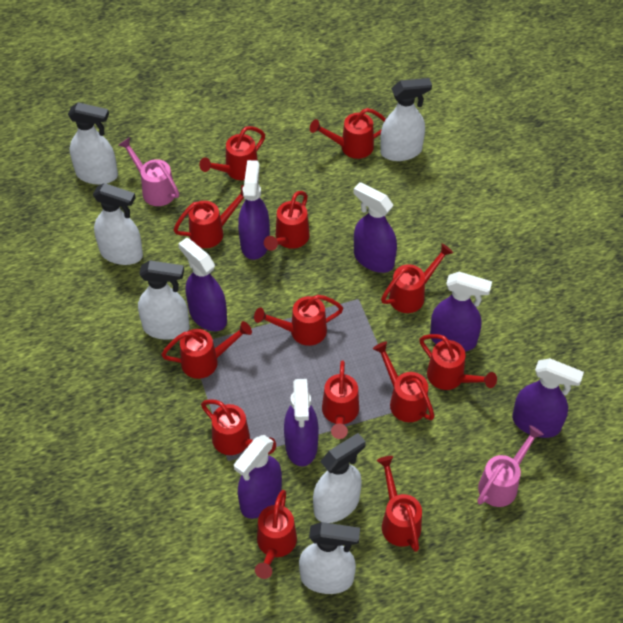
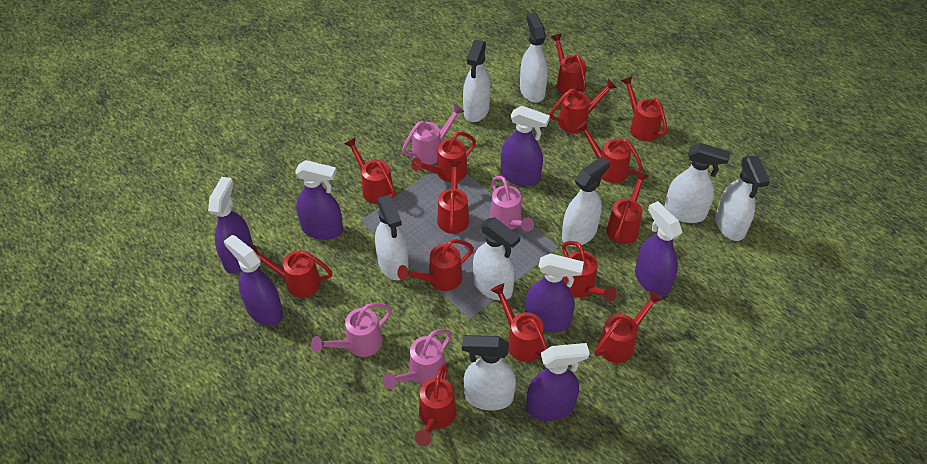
pink watering can: 2 -> 4
red watering can: 13 -> 14
white spray bottle: 6 -> 8

